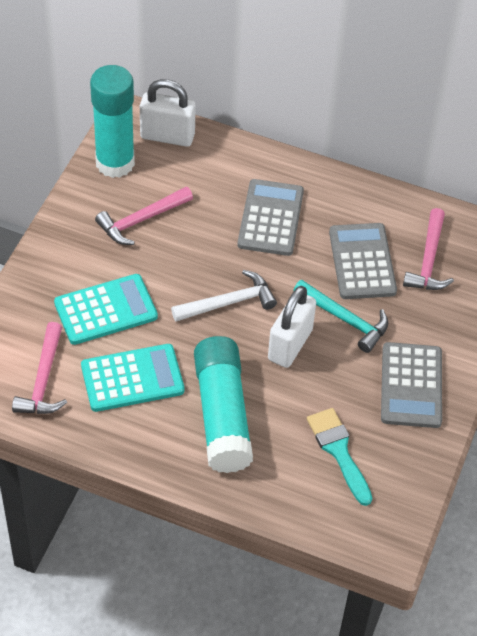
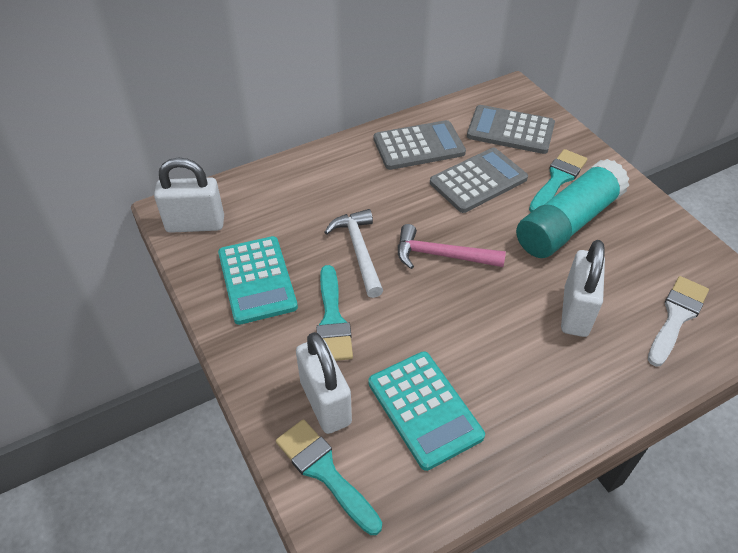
pink hammer: 3 -> 1
turquoise brush: 1 -> 3
turquoise glue stick: 2 -> 1
turquoise hammer: 1 -> 0
white brush: 0 -> 1
white padlock: 2 -> 3

